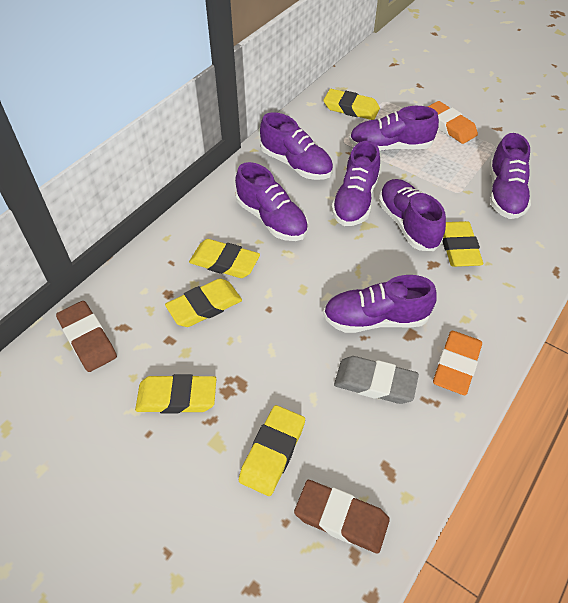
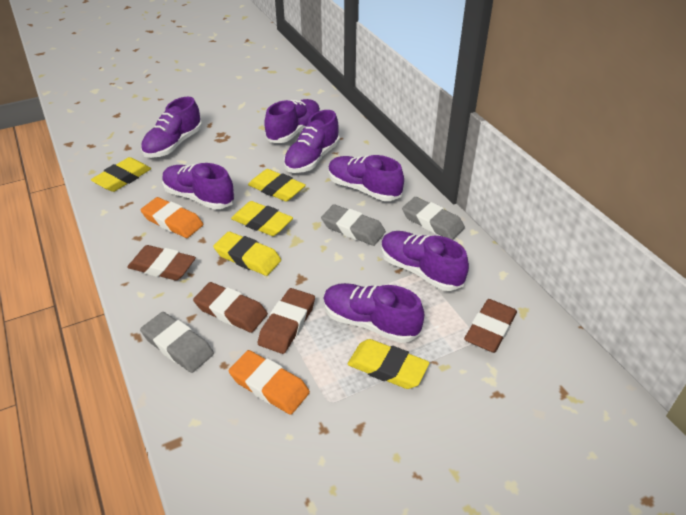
brown eraser: 2 -> 4
grey eraser: 1 -> 3
yellow eraser: 6 -> 5

